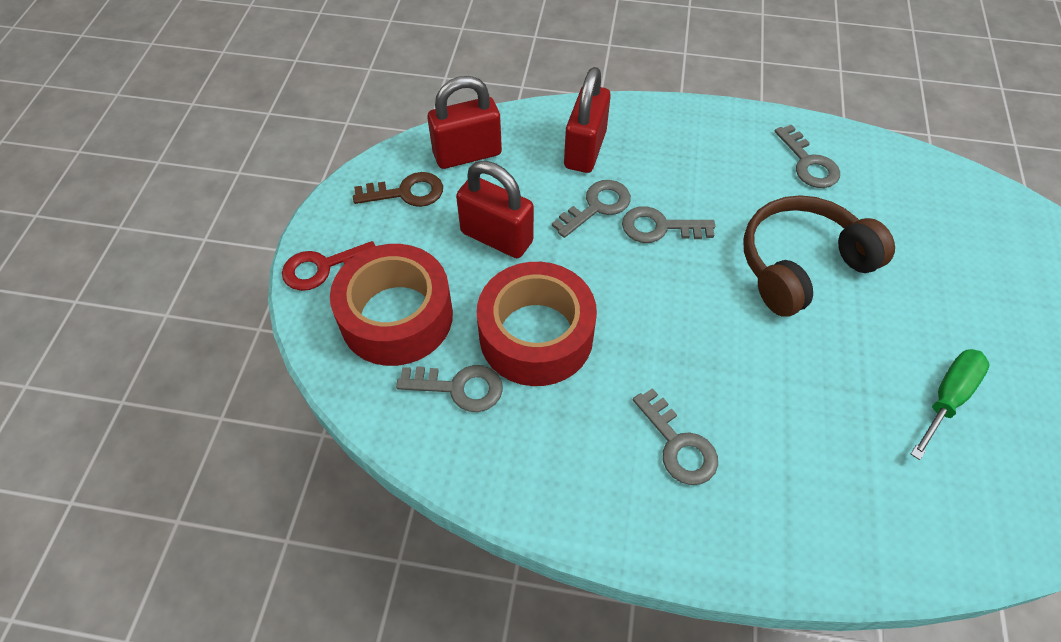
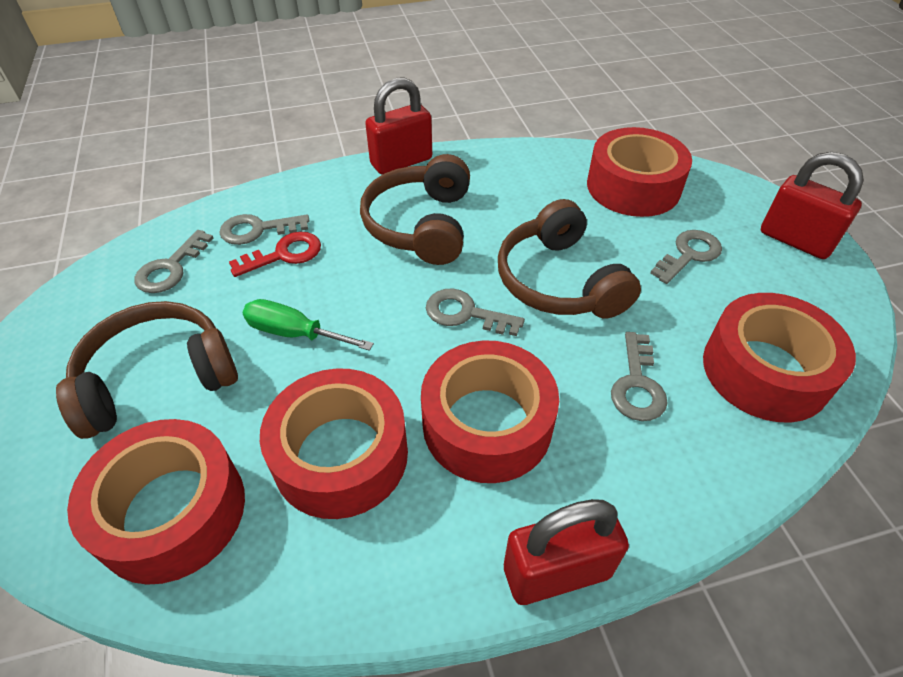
brown headphones: 1 -> 3
brown key: 1 -> 0
red tape: 2 -> 5

